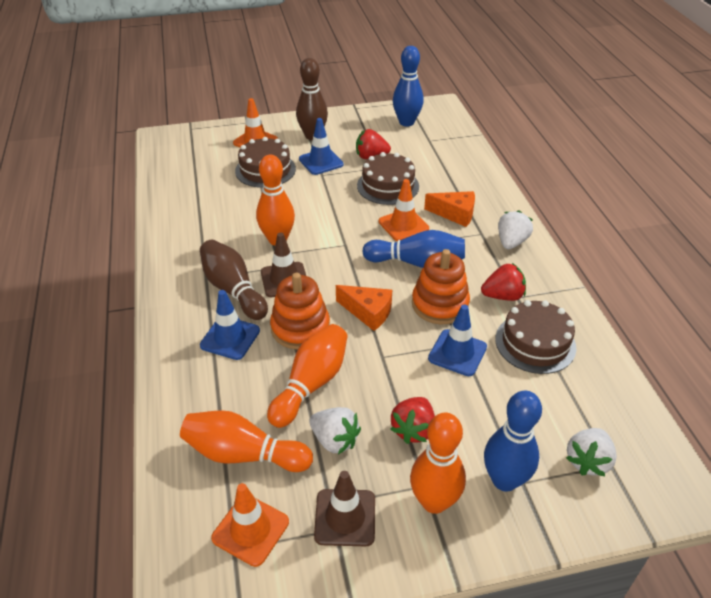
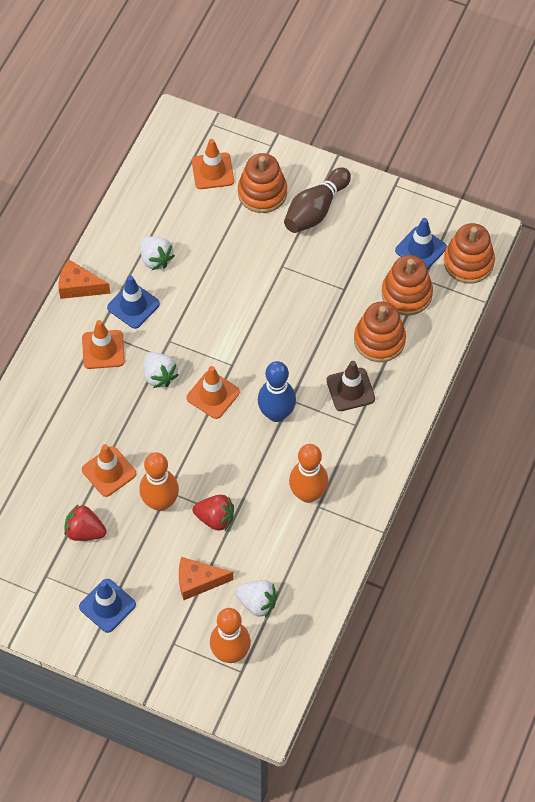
blue bowling pin: 3 -> 1
brown bowling pin: 2 -> 1
brown cake: 3 -> 0
brown traffic cone: 2 -> 1
orange bowling pin: 4 -> 3
orange stacking toy: 2 -> 4
orange traffic cone: 3 -> 4
red strawberry: 3 -> 2

